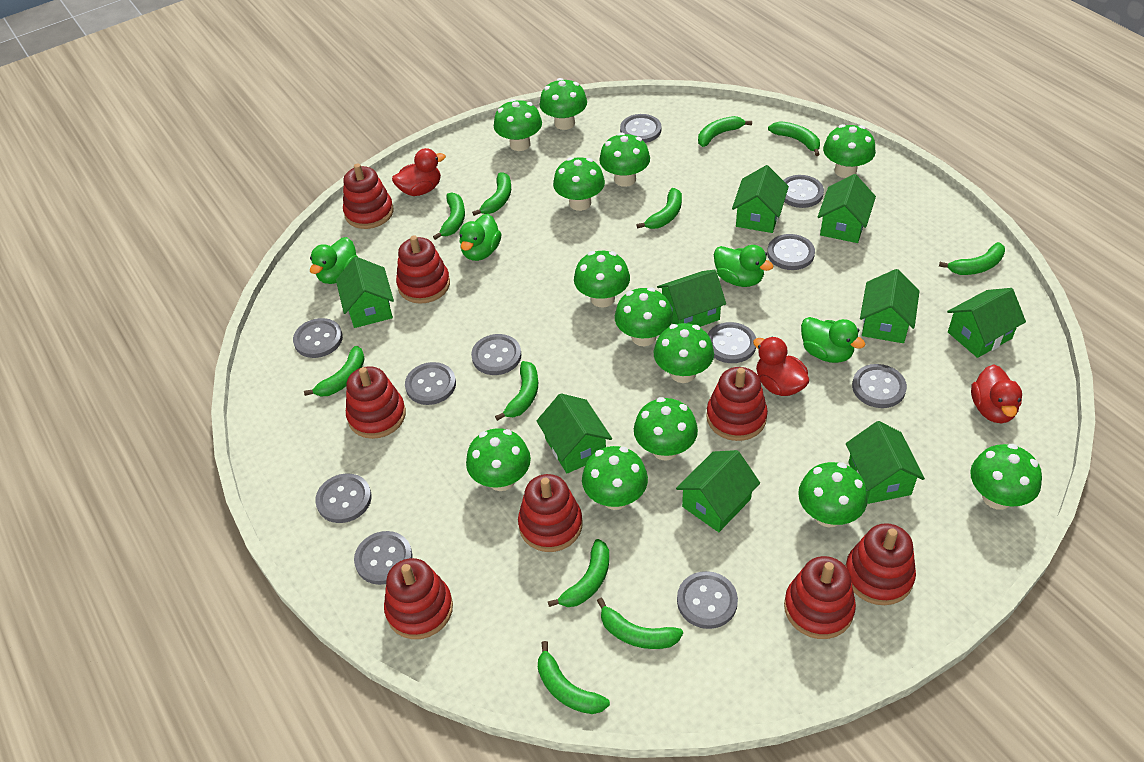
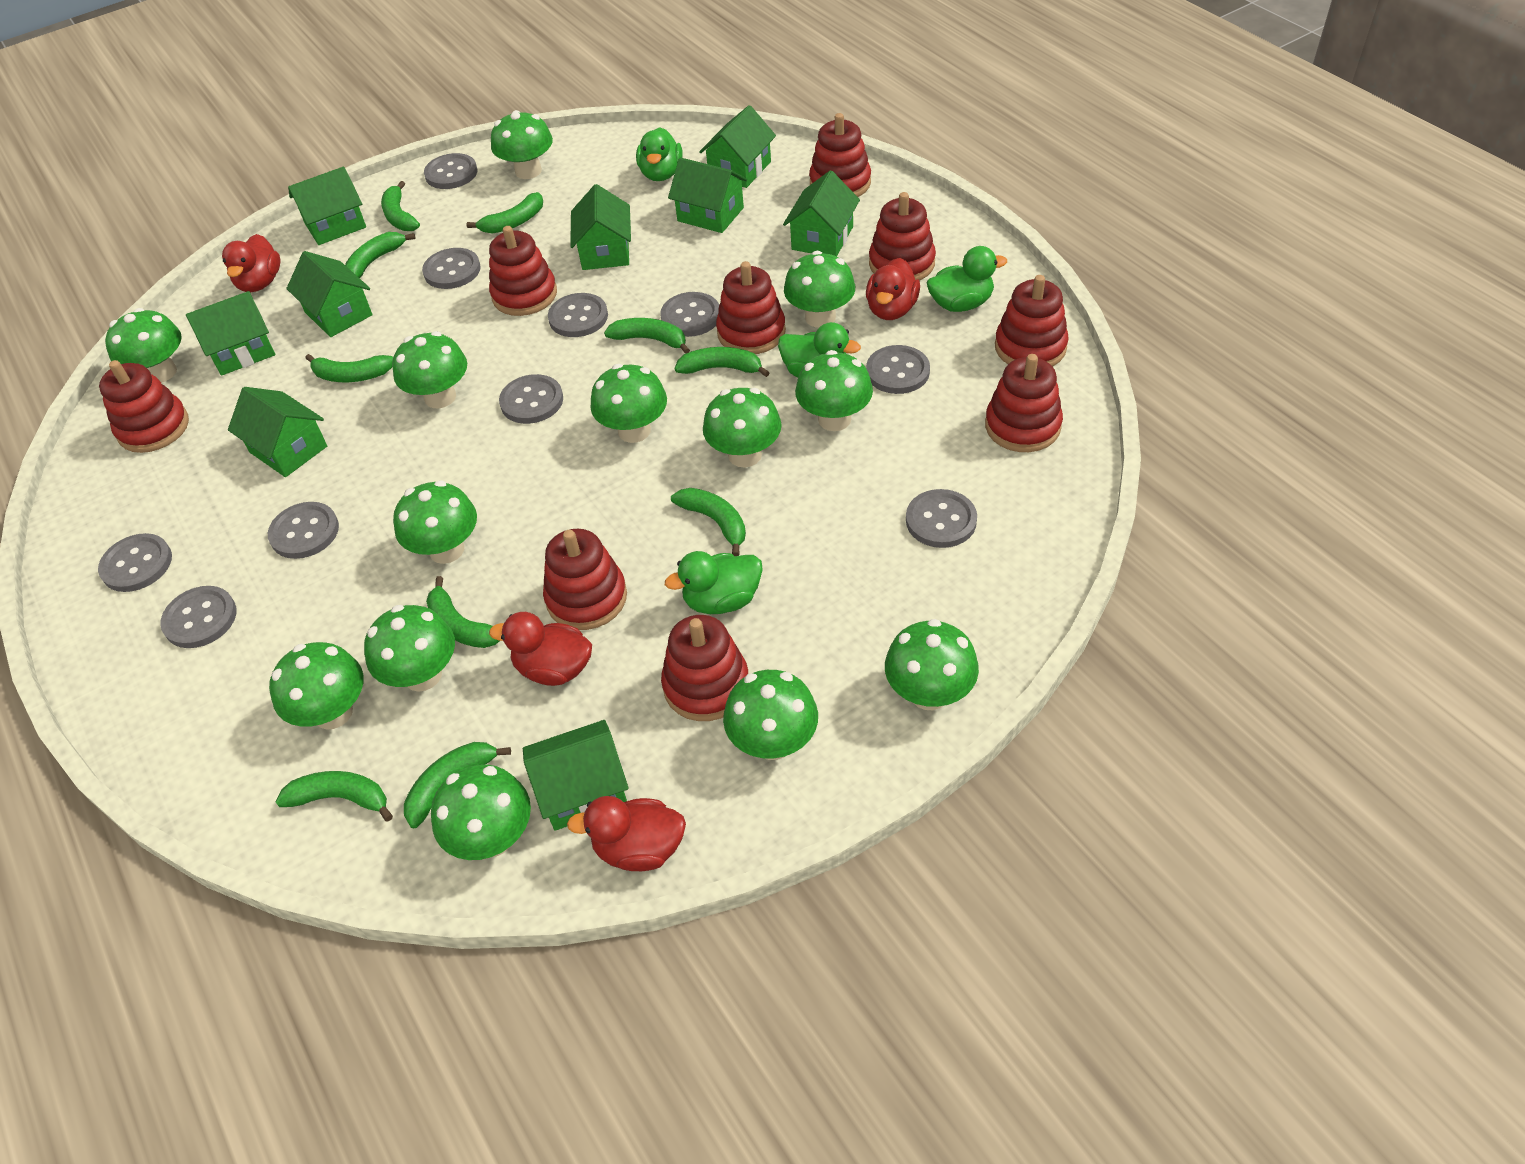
green banana: 11 -> 10
grey button: 11 -> 10
red duck: 3 -> 4
red stacking toy: 8 -> 9

